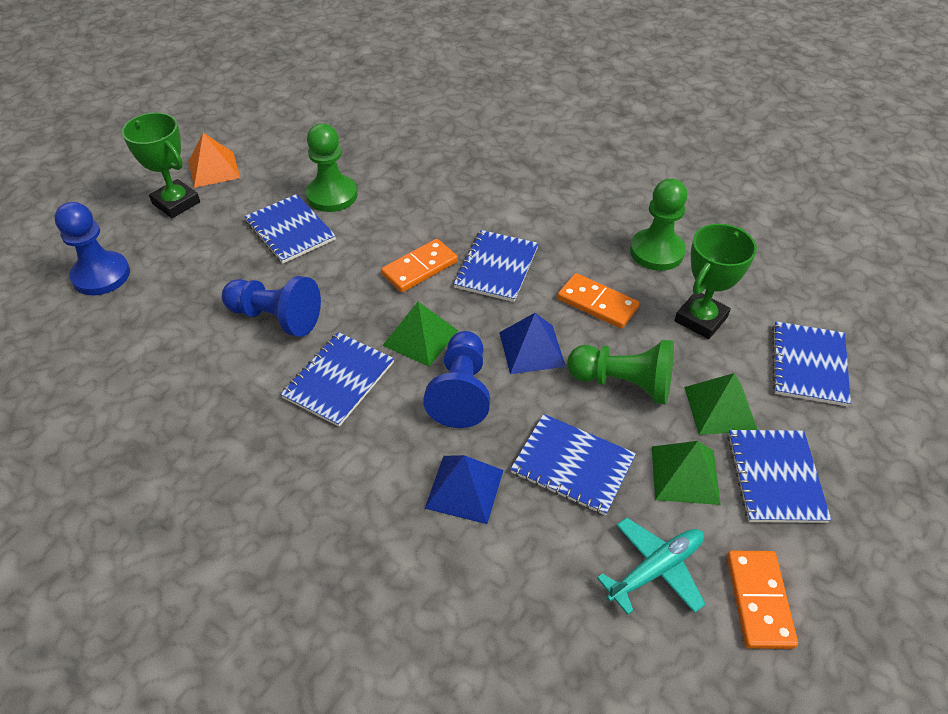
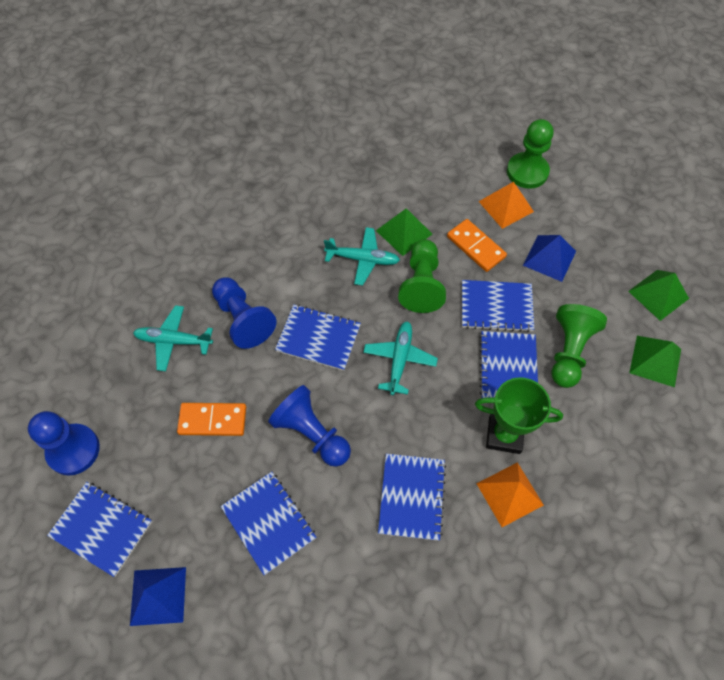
green trophy: 2 -> 1
orange domino: 3 -> 2
orange pyramid: 1 -> 2
turquoise plane: 1 -> 3

